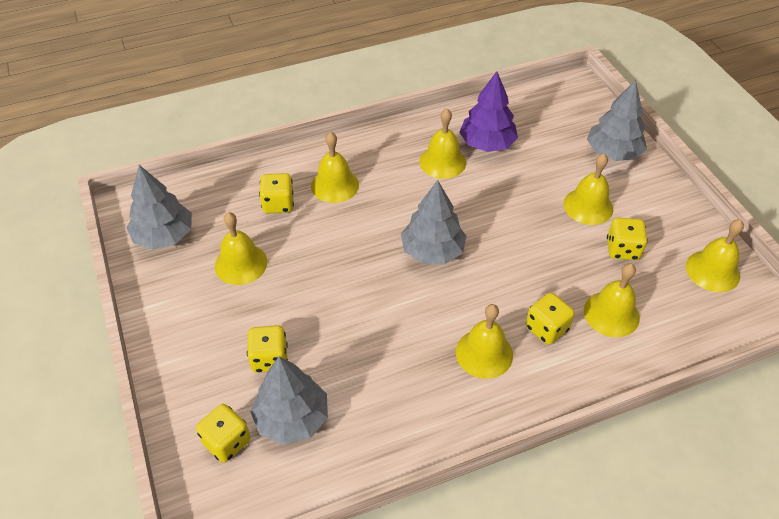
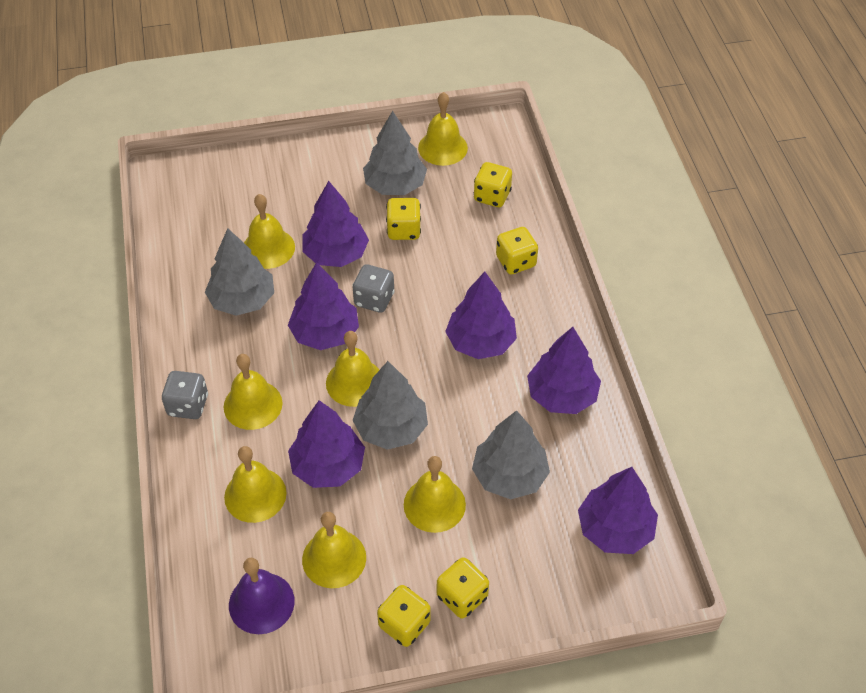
grey dice: 0 -> 2
purple bell: 0 -> 1
purple tree: 1 -> 6

